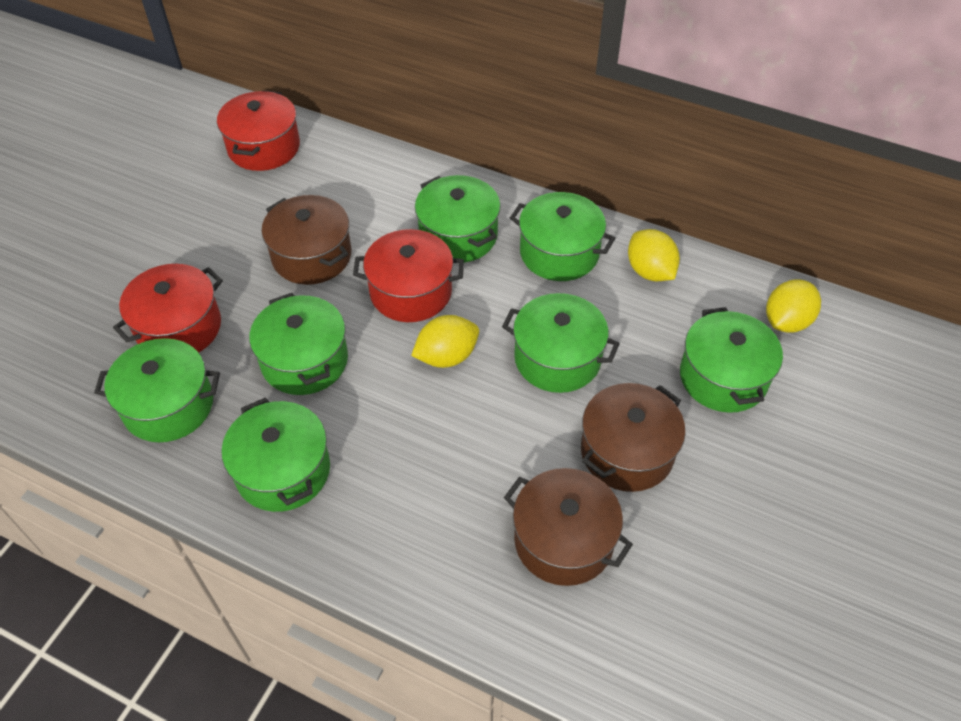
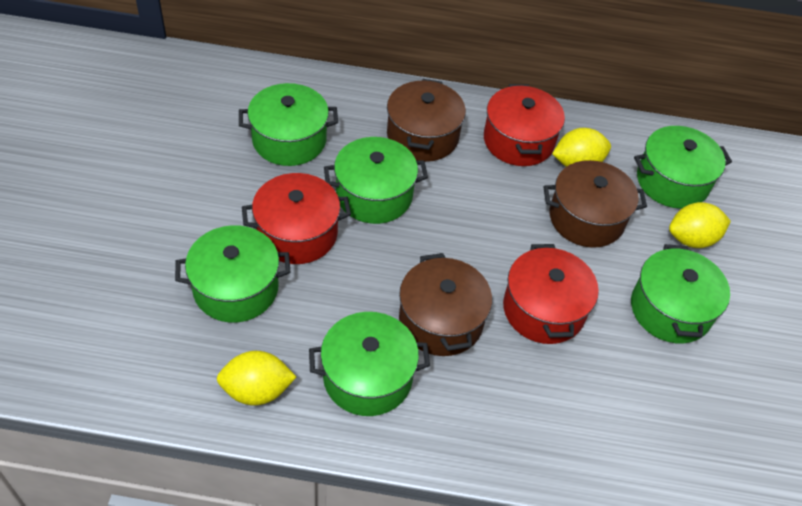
green pot: 7 -> 6

